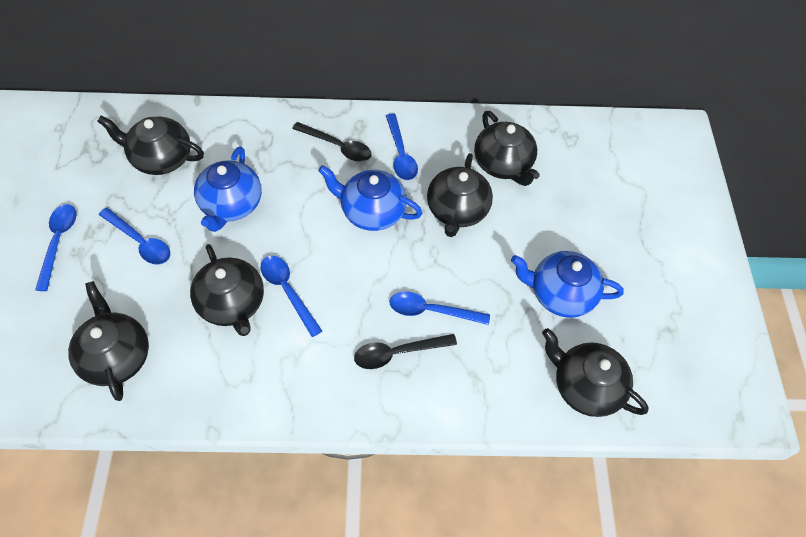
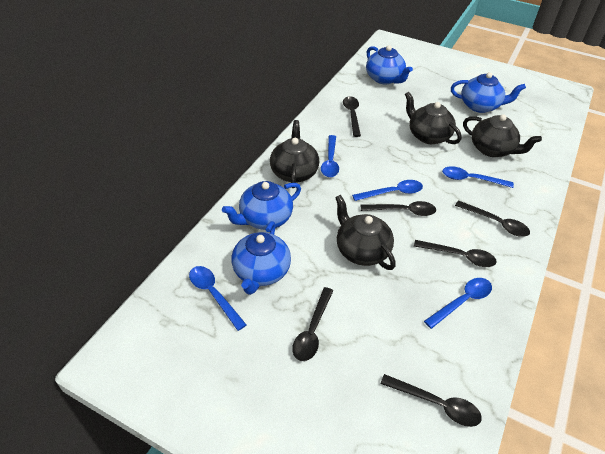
black spoon: 2 -> 6
black teapot: 6 -> 4
blue teapot: 3 -> 4

